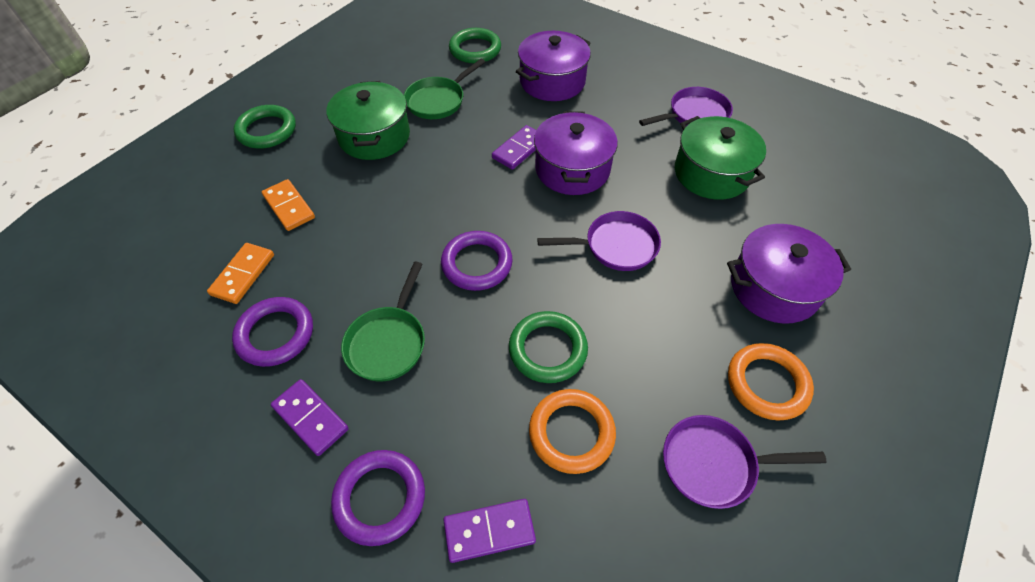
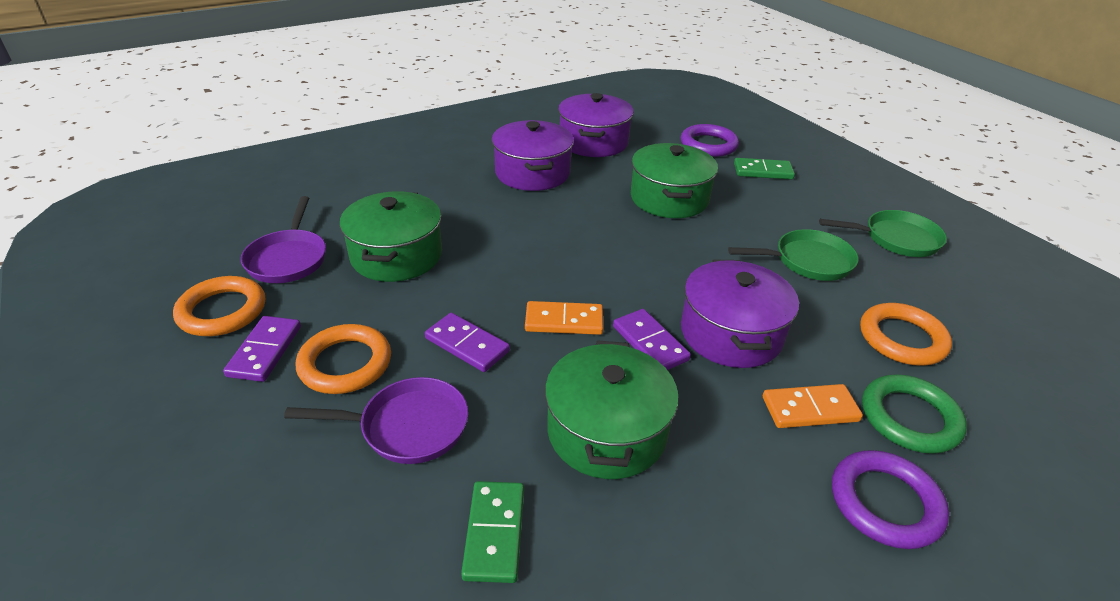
green domino: 0 -> 2
green pot: 2 -> 3
green ring: 3 -> 1
orange ring: 2 -> 3
purple pan: 3 -> 2
purple ring: 3 -> 2

